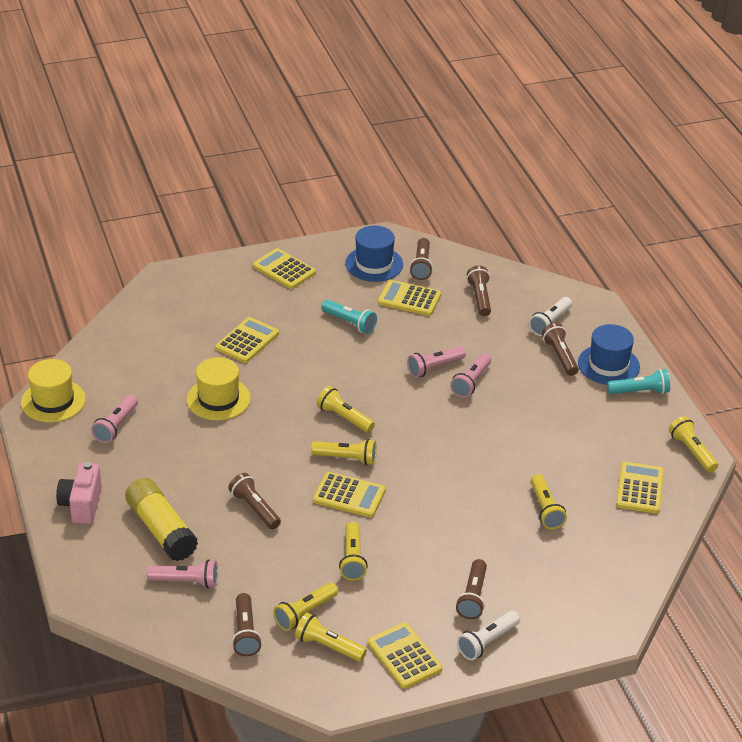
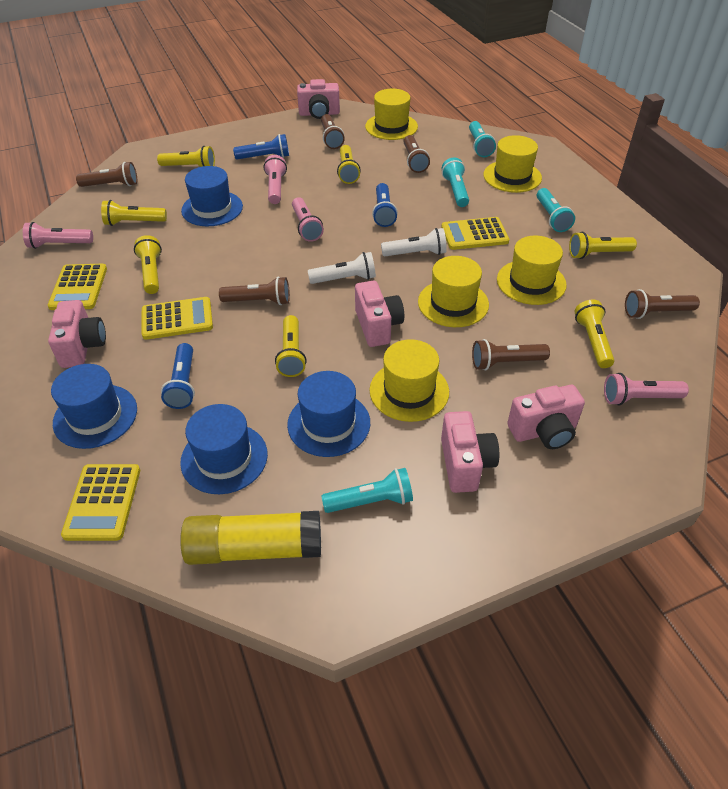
blue flashlight: 0 -> 3
blue hat: 2 -> 4
pink camera: 1 -> 5
turquoise flashlight: 2 -> 4
yellow calculator: 6 -> 4
yellow hat: 2 -> 5

